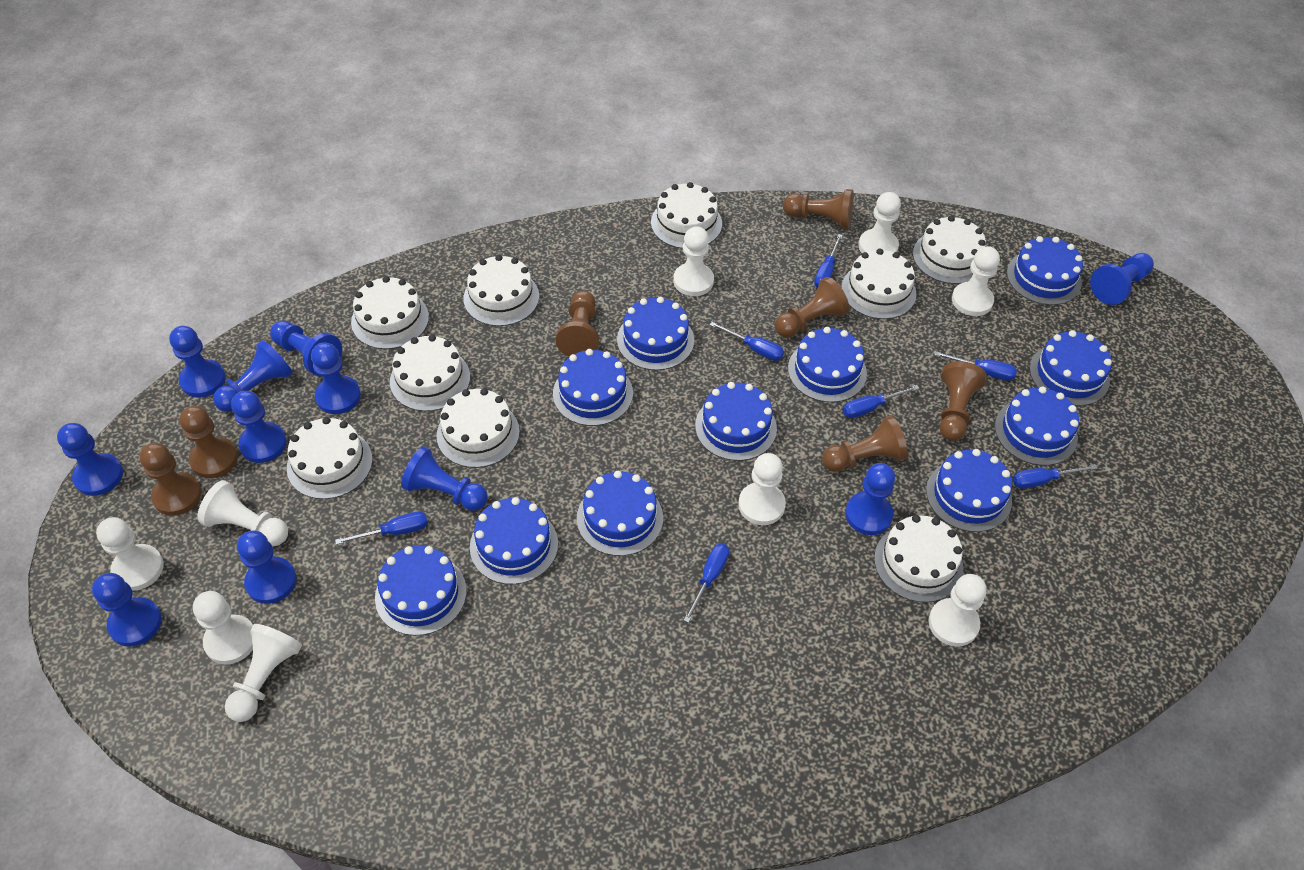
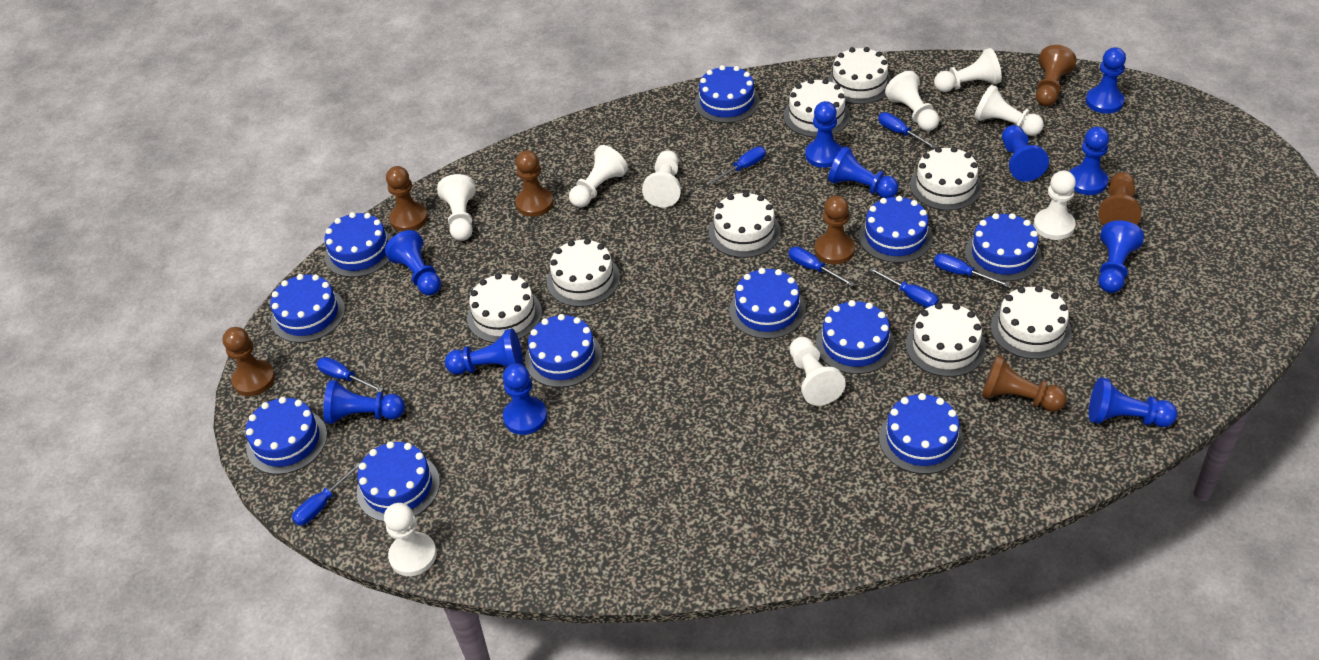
white cake: 9 -> 8

